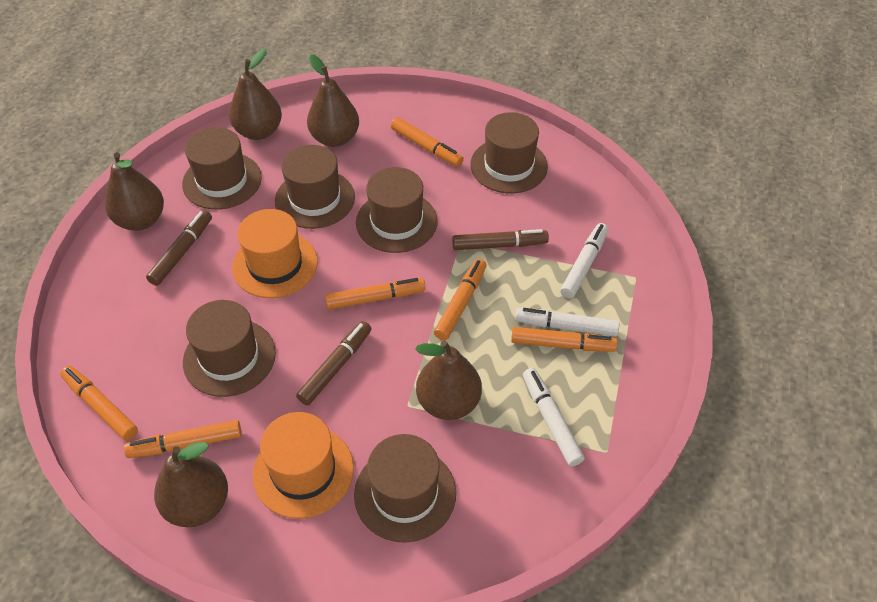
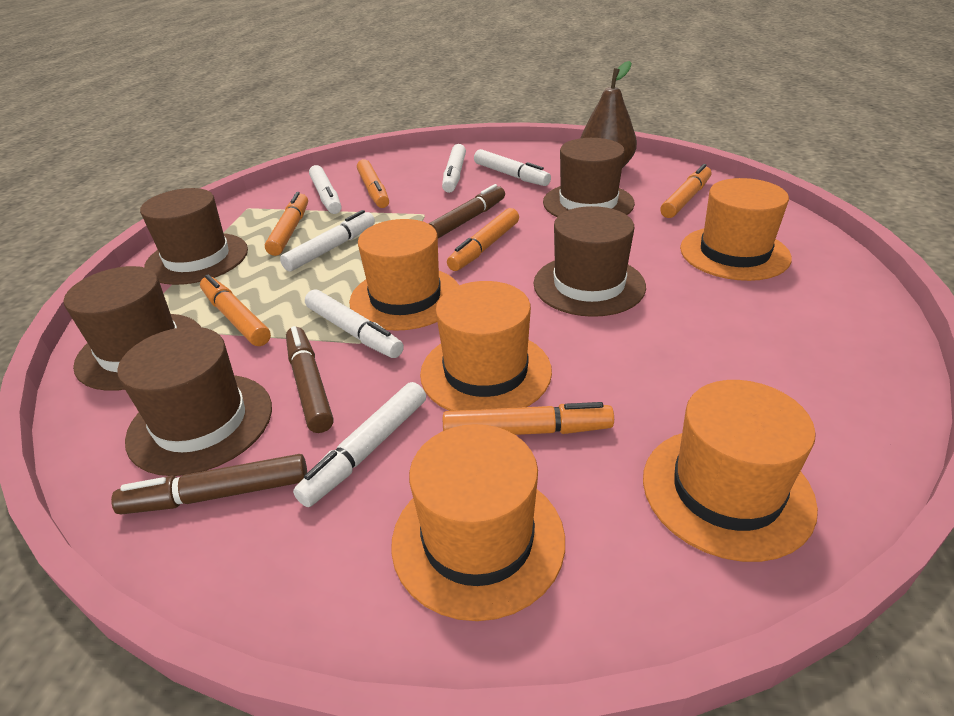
brown hat: 6 -> 5
brown pear: 5 -> 1
orange hat: 2 -> 5
white marker: 3 -> 6

